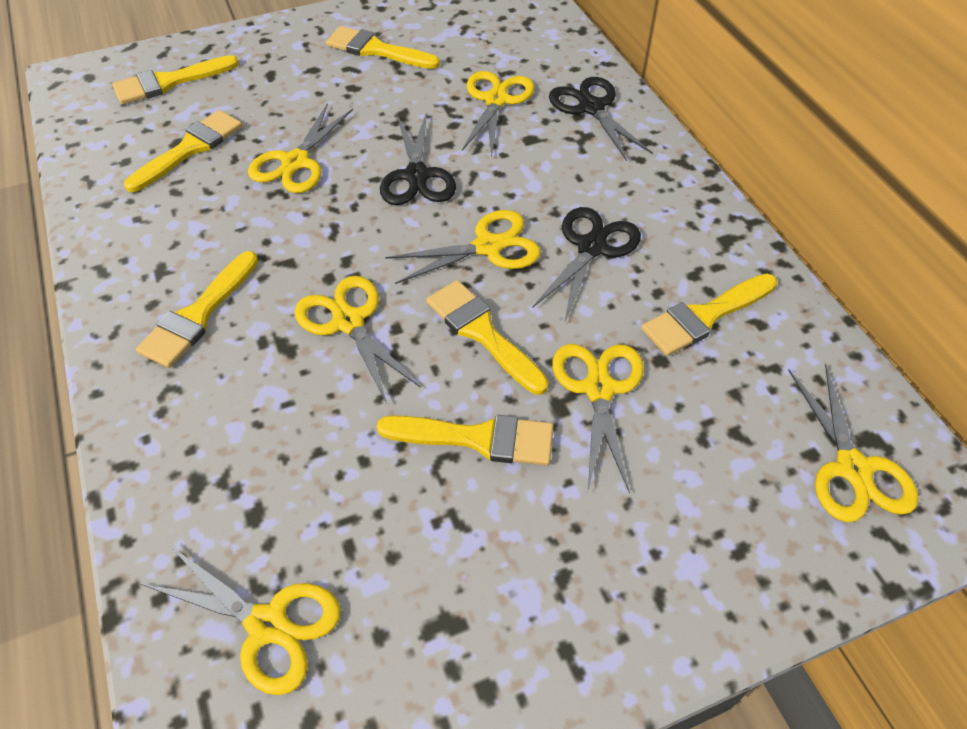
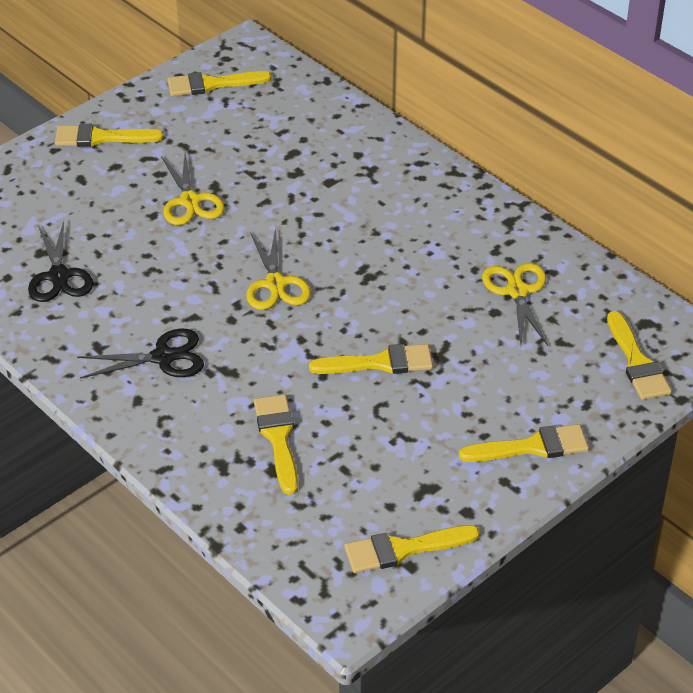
black scissors: 3 -> 2
yellow scissors: 7 -> 3

